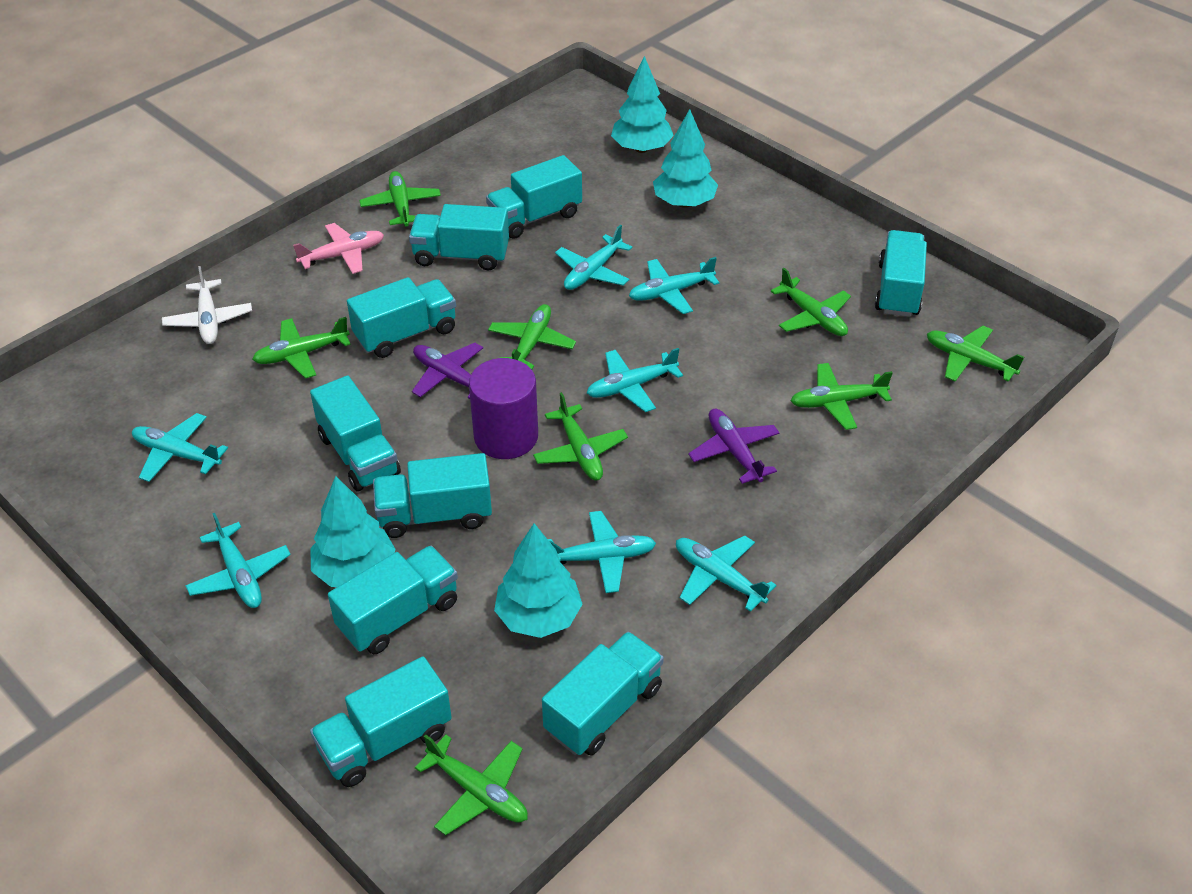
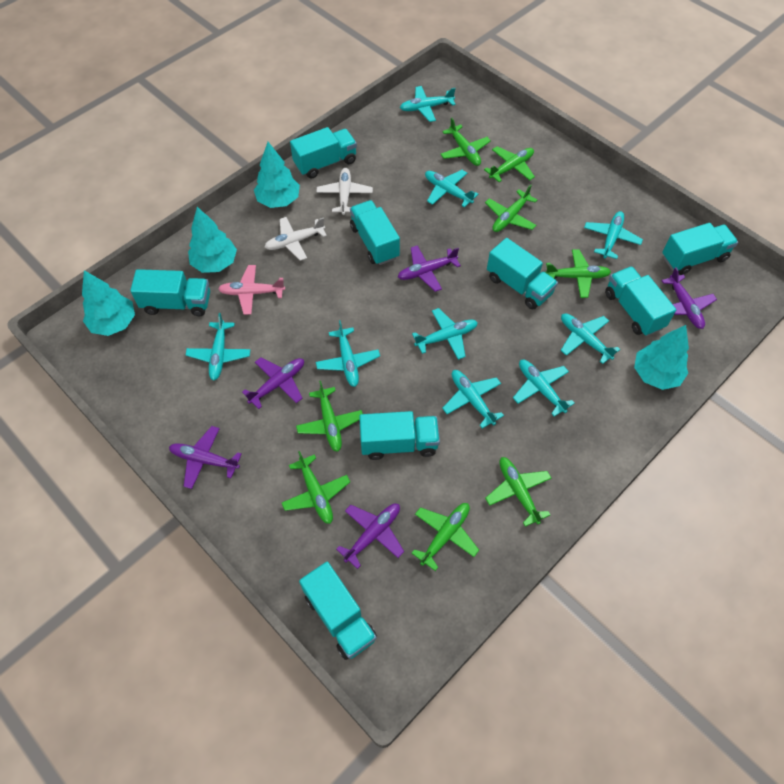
purple cylinder: 1 -> 0
purple plane: 2 -> 5
turquoise plane: 7 -> 9
turquoise truck: 9 -> 8
white plane: 1 -> 2

